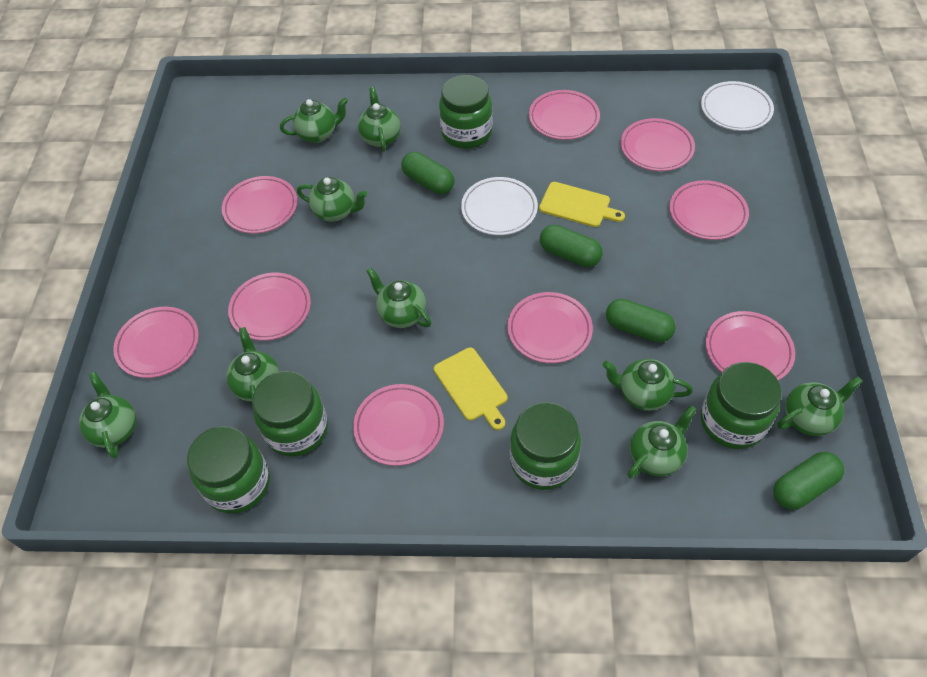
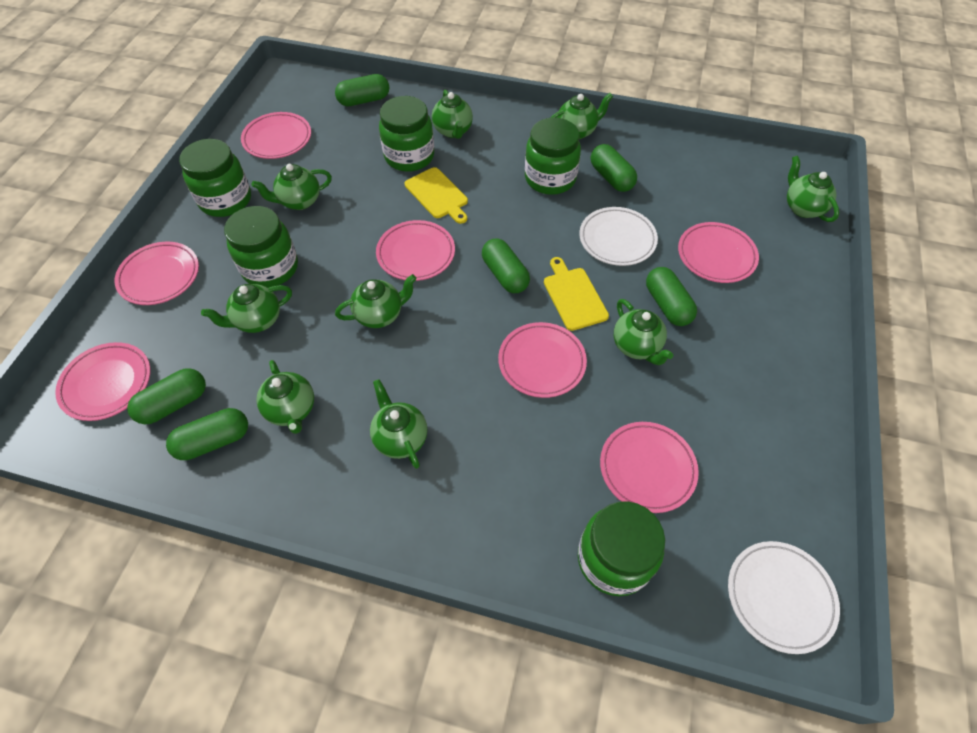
green capsule: 4 -> 6
pink plate: 9 -> 7

